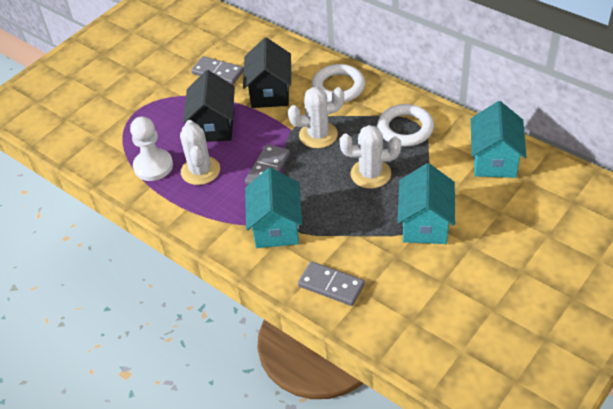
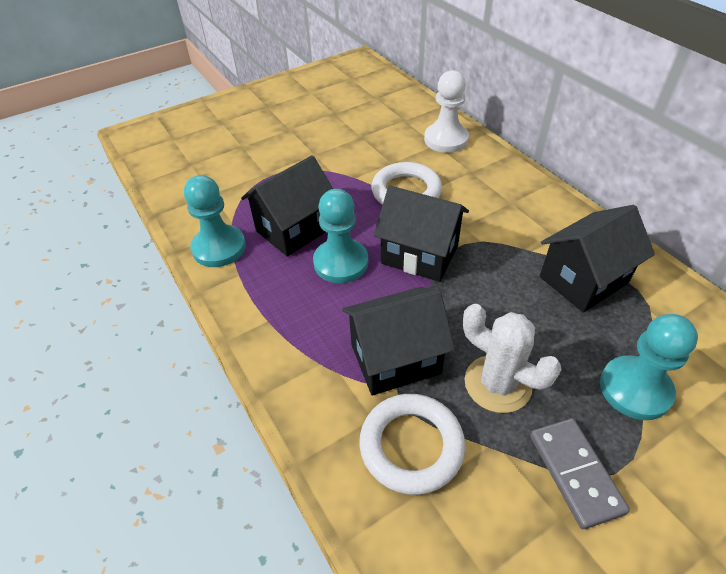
black house: 2 -> 4
grey domino: 3 -> 1
turquoise house: 3 -> 0
turquoise pawn: 0 -> 3
white cactus: 3 -> 1

